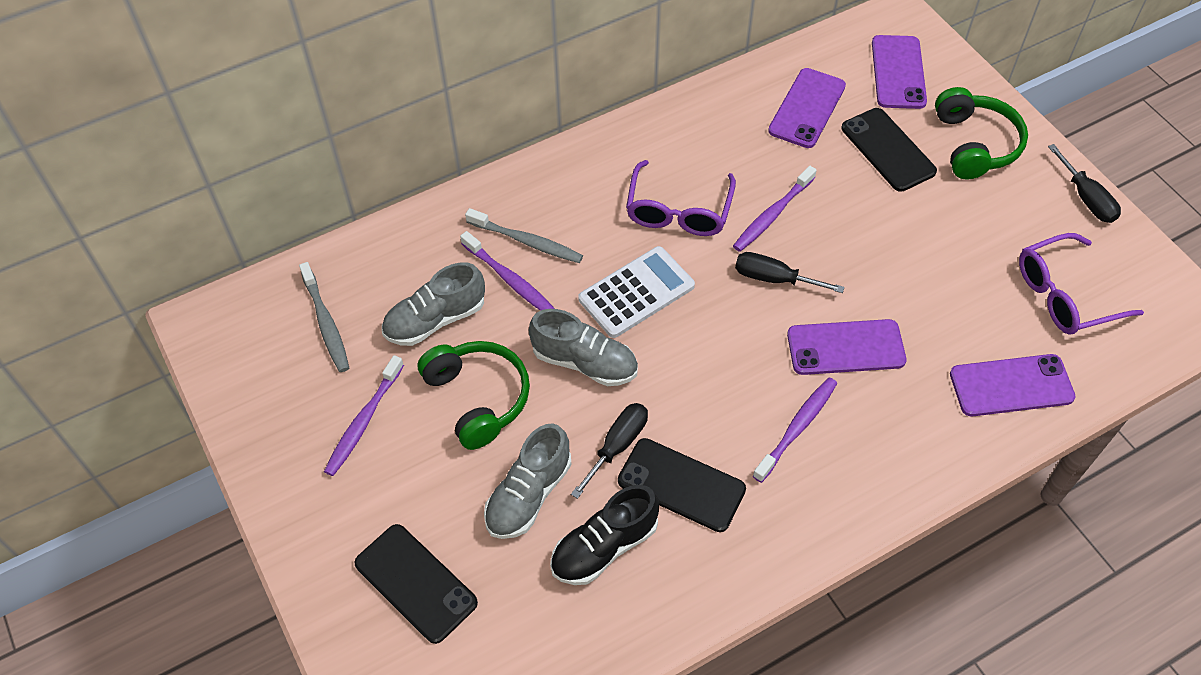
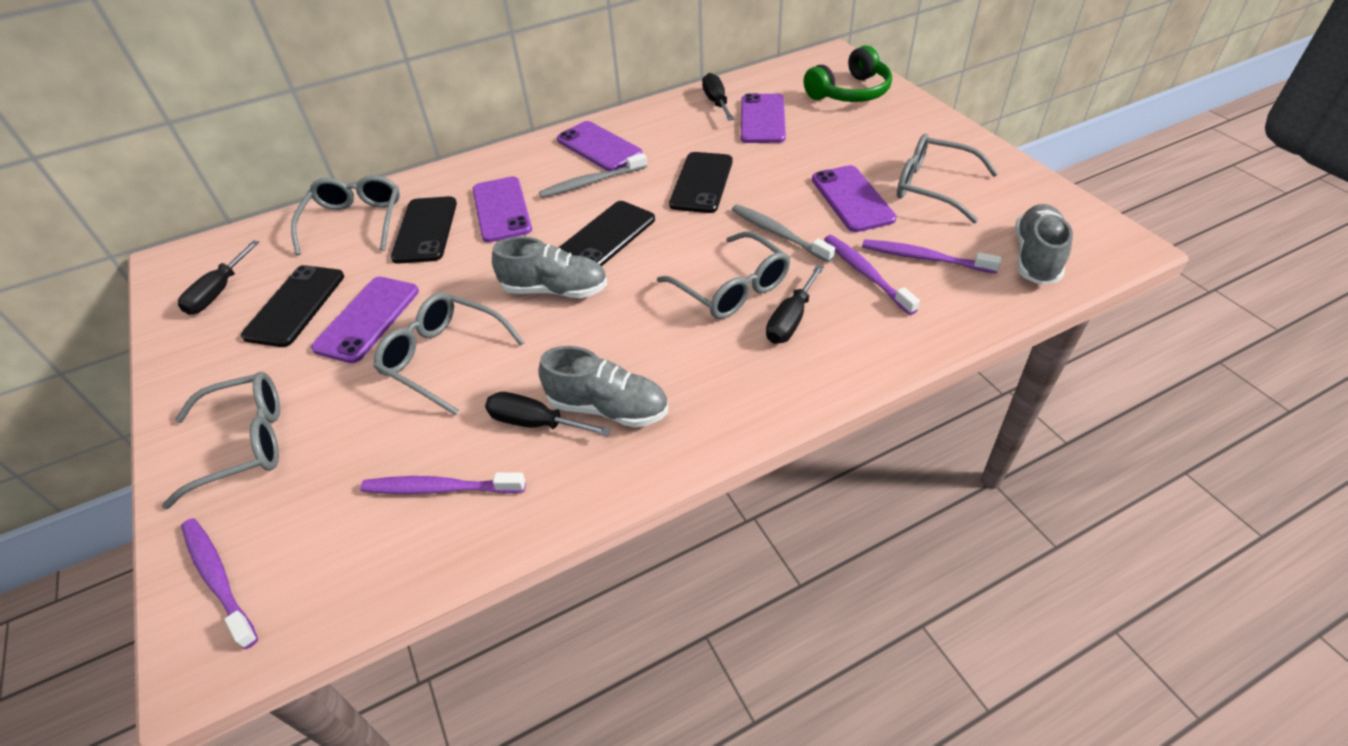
black phone: 3 -> 4
black screwdriver: 3 -> 4
black shoe: 1 -> 0
green headphones: 2 -> 1
grey glasses: 0 -> 5
purple glasses: 2 -> 0
purple phone: 4 -> 5
white calculator: 1 -> 0

